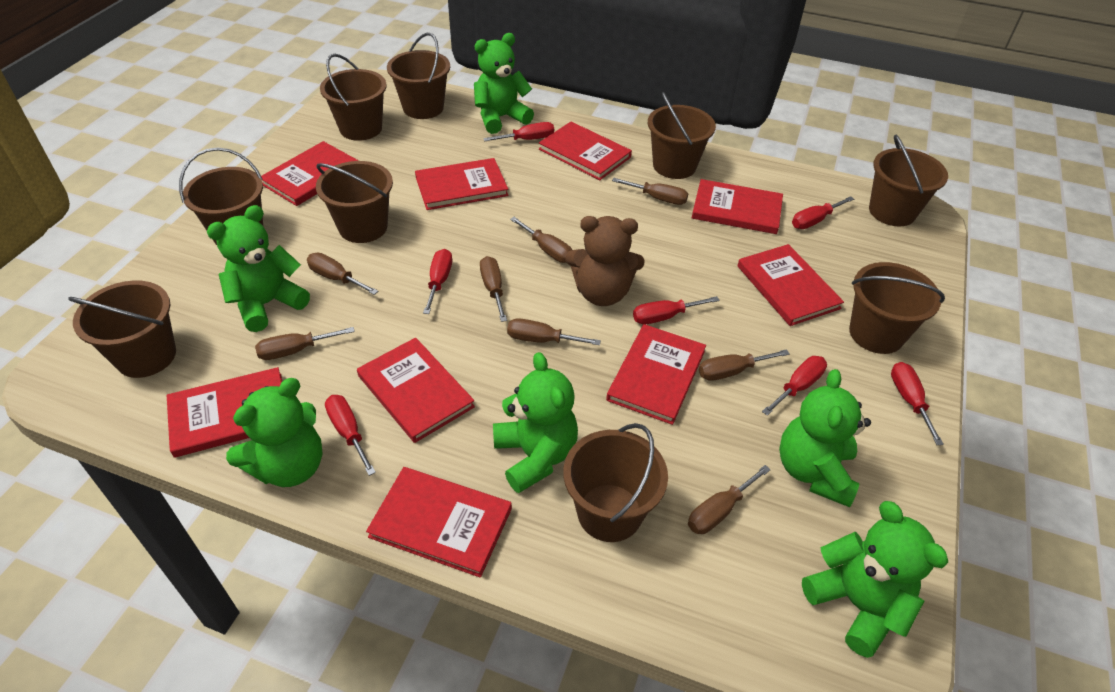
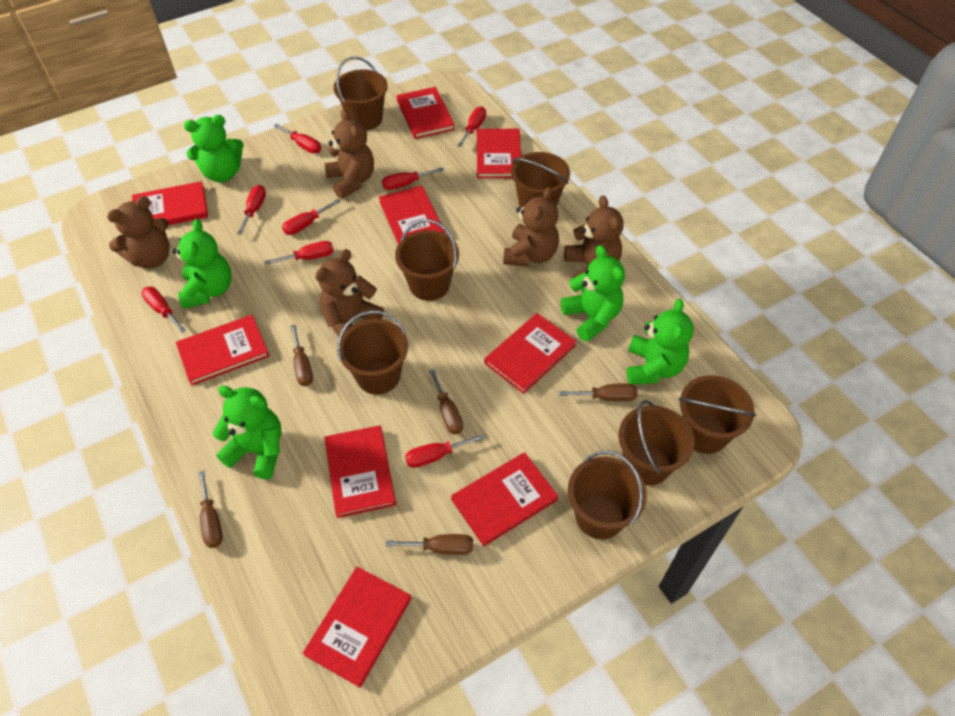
brown bucket: 9 -> 7
brown screwdriver: 8 -> 5
brown teddy bear: 1 -> 5
green teddy bear: 6 -> 5
red screwdriver: 7 -> 8

